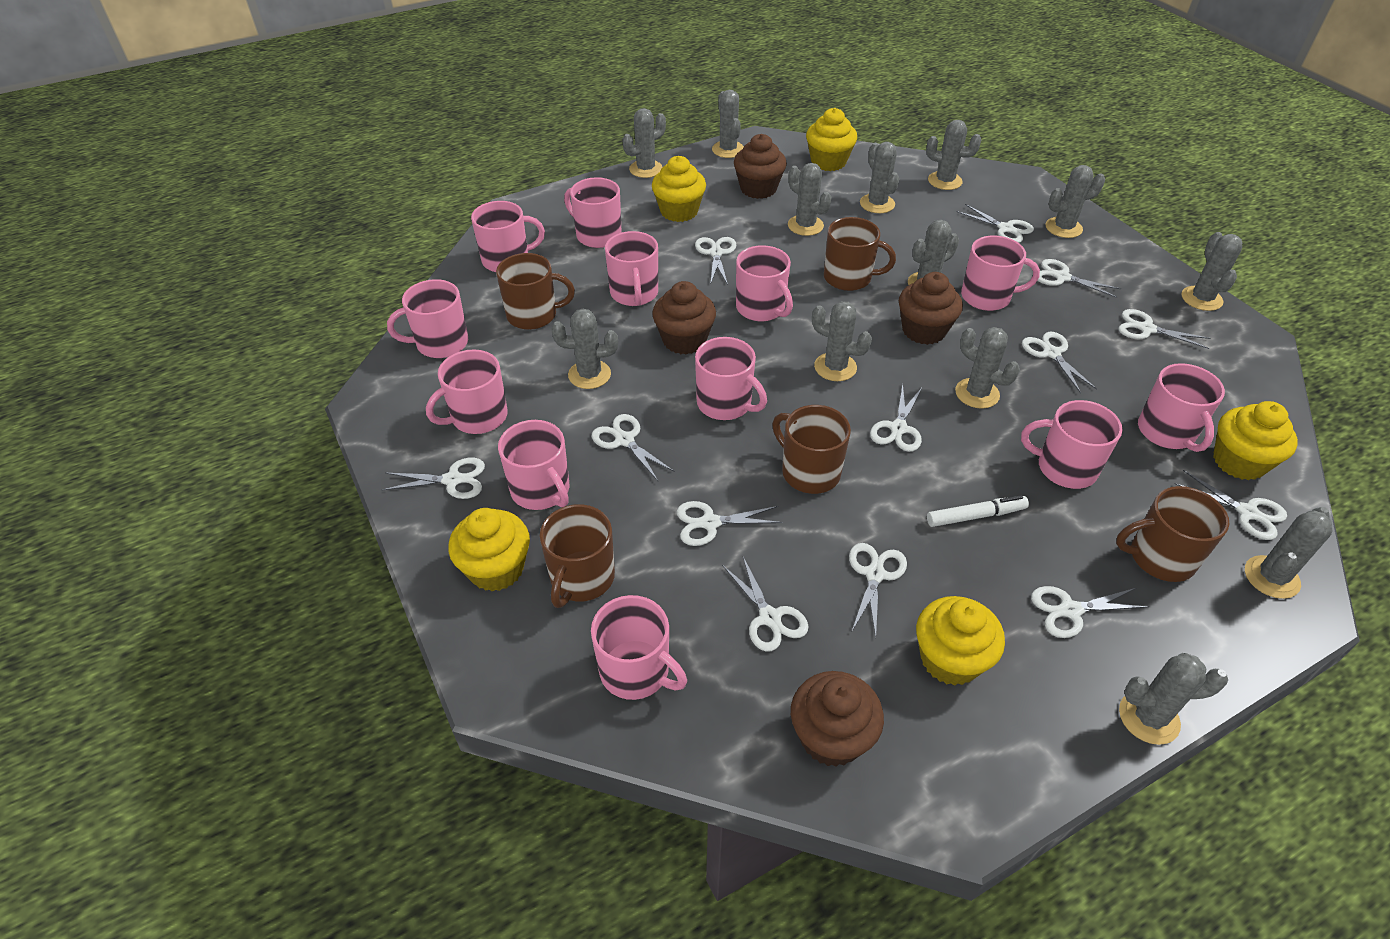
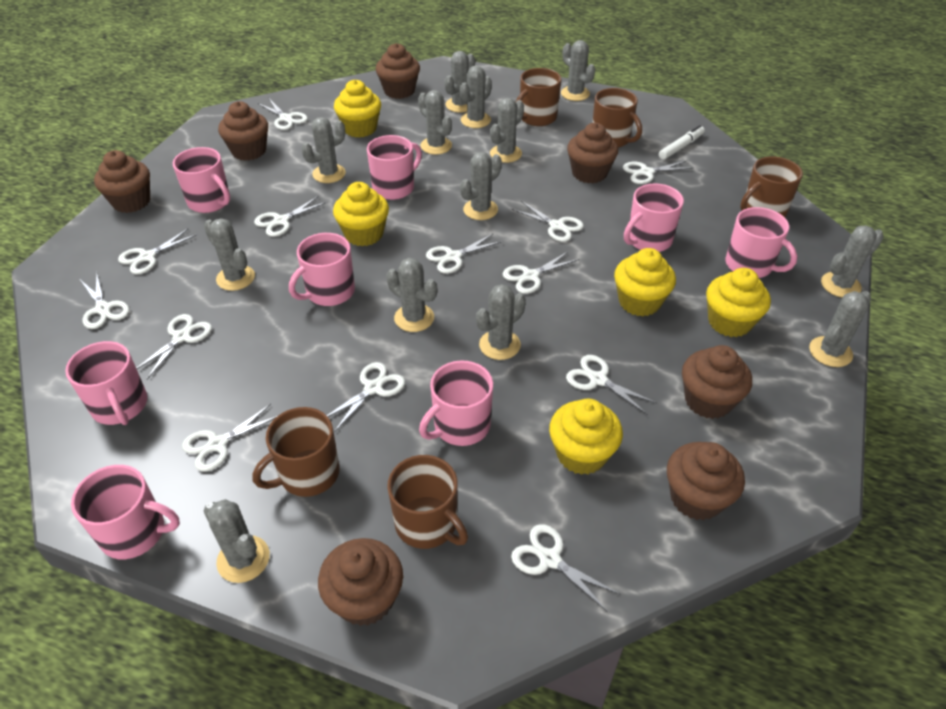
brown cupcake: 4 -> 7
pink mug: 12 -> 8

